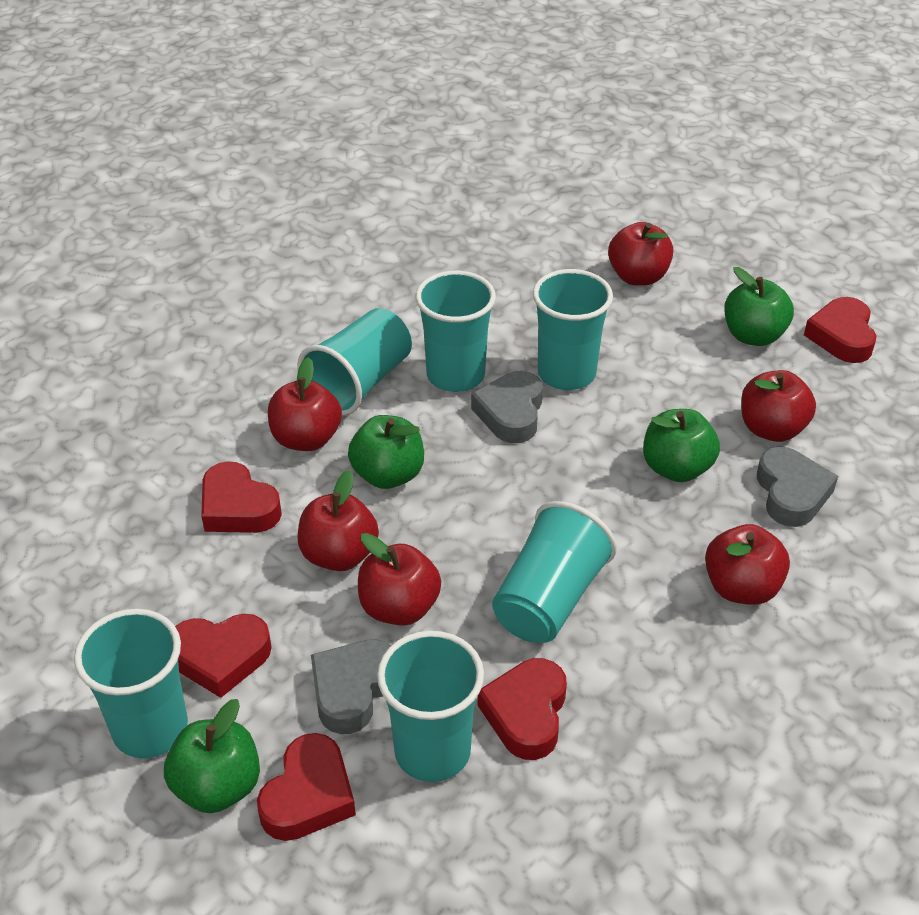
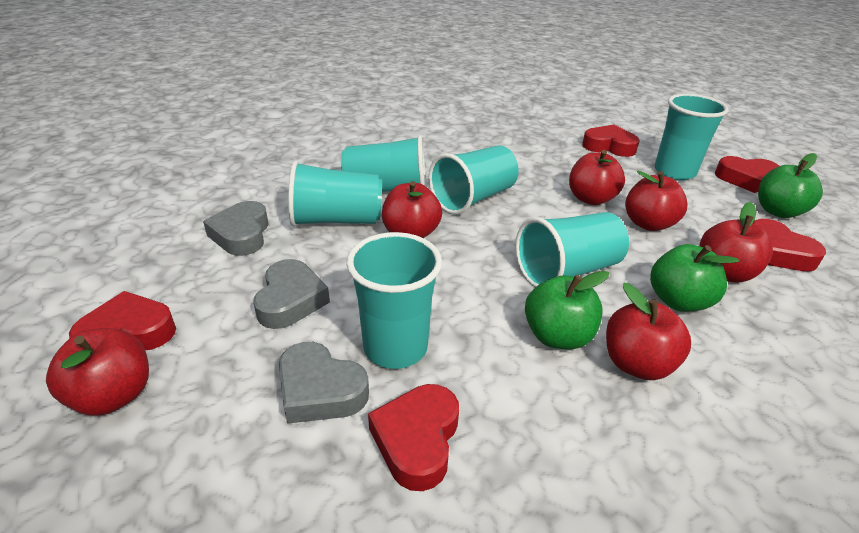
green apple: 4 -> 3

